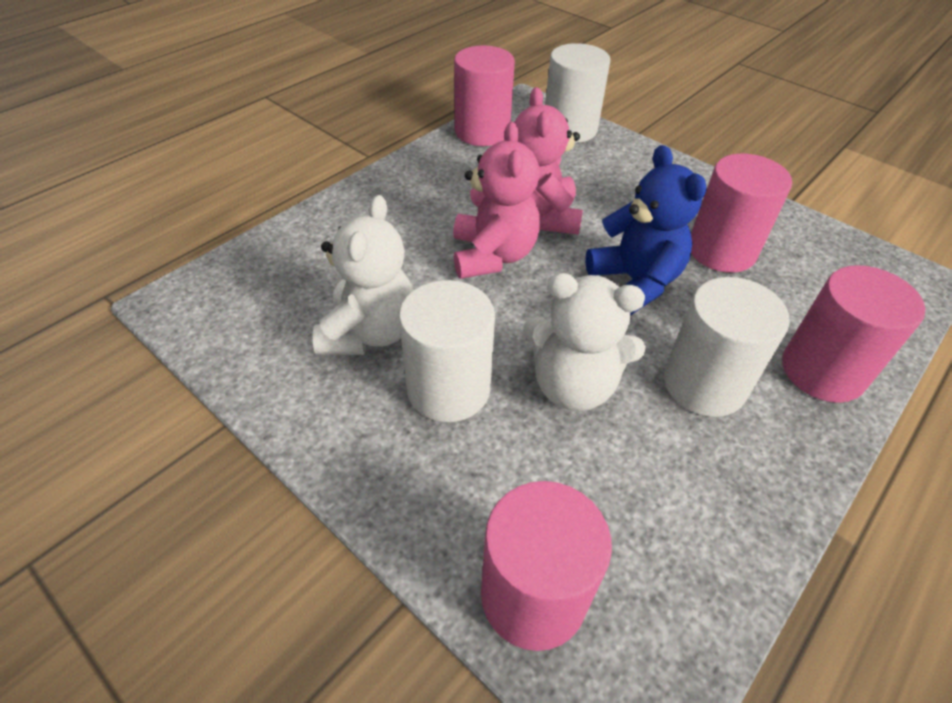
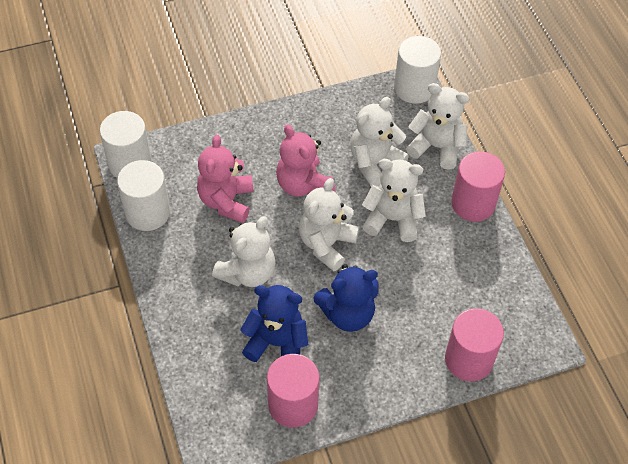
blue teddy bear: 1 -> 2
pink cylinder: 4 -> 3
white teddy bear: 2 -> 5

